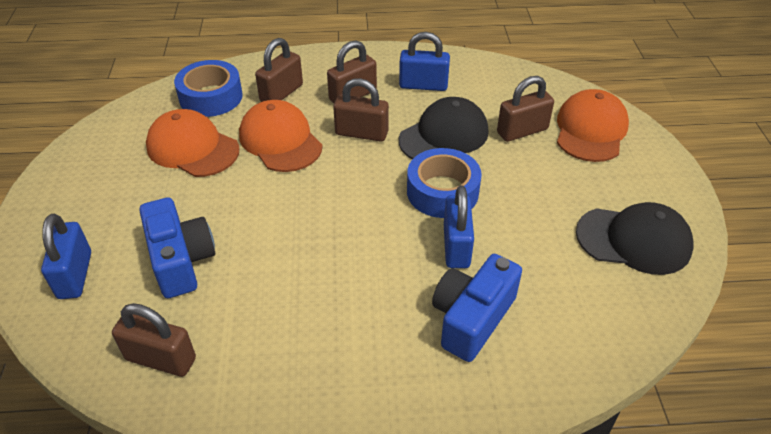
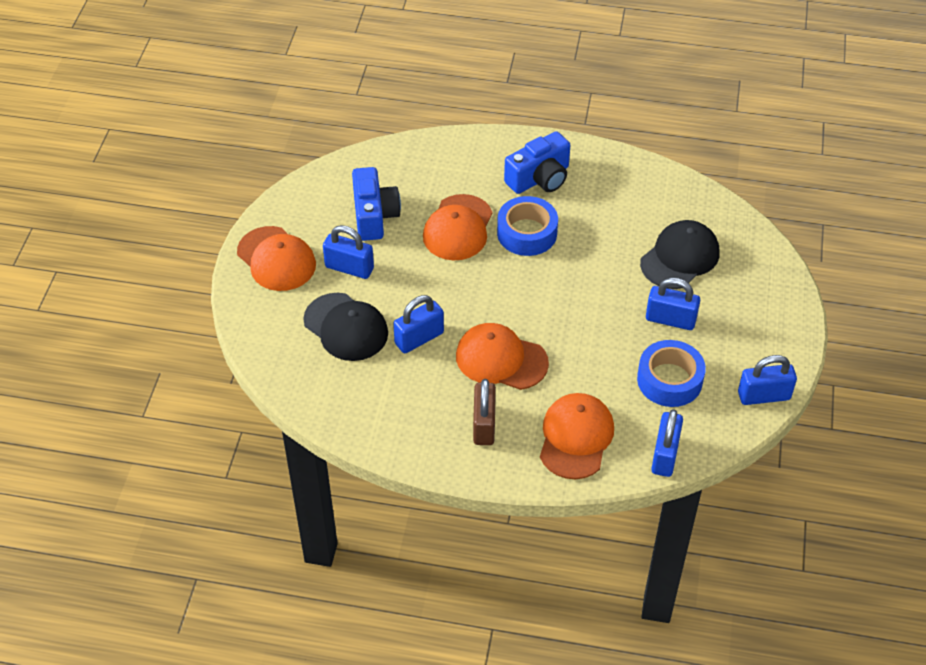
blue padlock: 3 -> 5
brown padlock: 5 -> 1
orange cap: 3 -> 4

